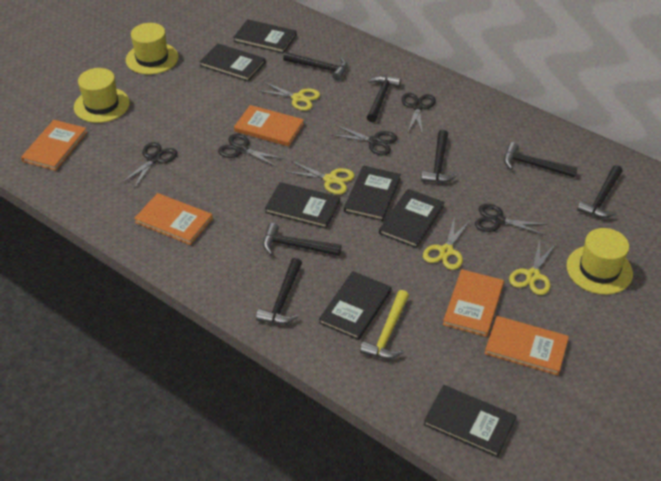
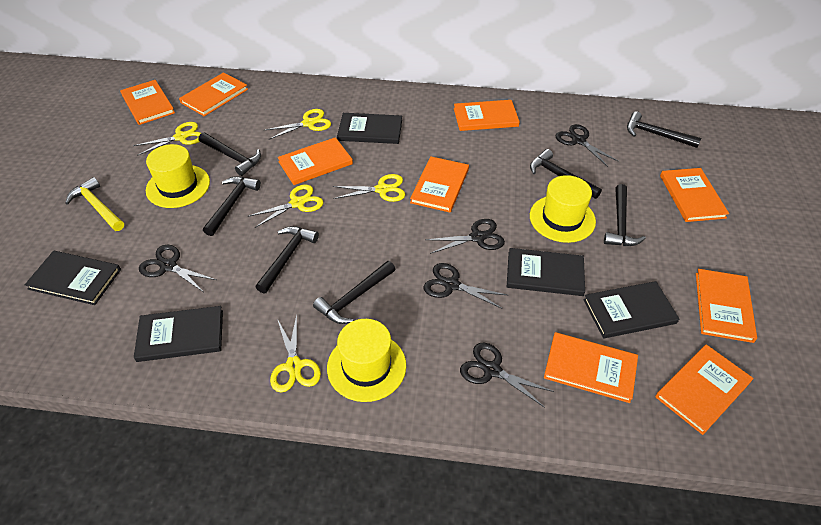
black book: 7 -> 5
orange book: 5 -> 9
yellow scissors: 4 -> 5

